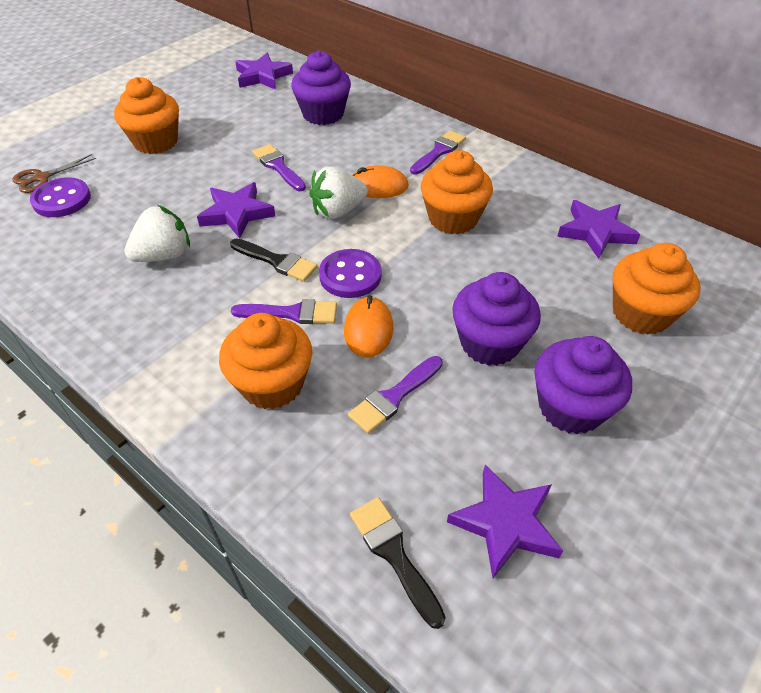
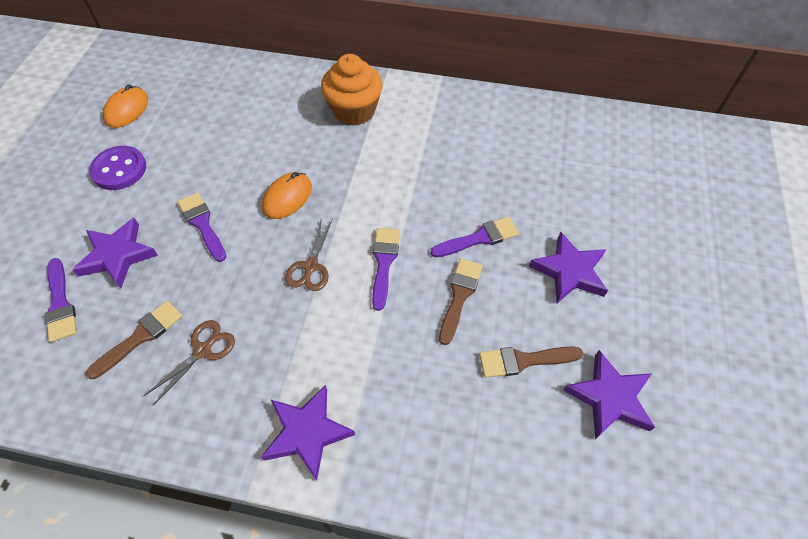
black brush: 2 -> 0
brown brush: 0 -> 3
brown scissors: 1 -> 2
orange cupcake: 4 -> 1
purple button: 2 -> 1
purple cupcake: 3 -> 0
white strawberry: 2 -> 0

